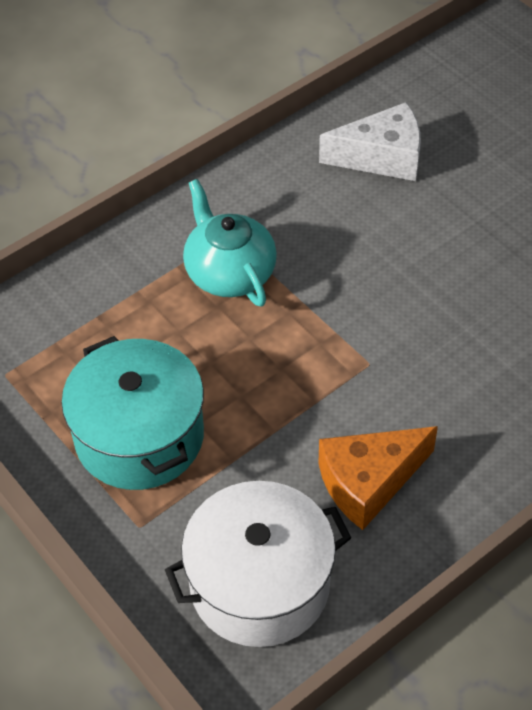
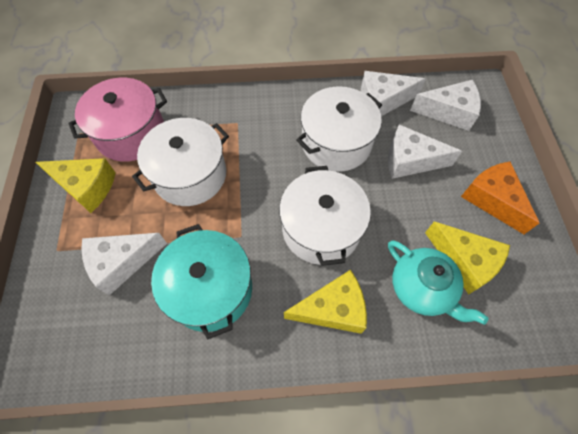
pink pot: 0 -> 1
white cheese: 1 -> 4
white pot: 1 -> 3
yellow cheese: 0 -> 3

